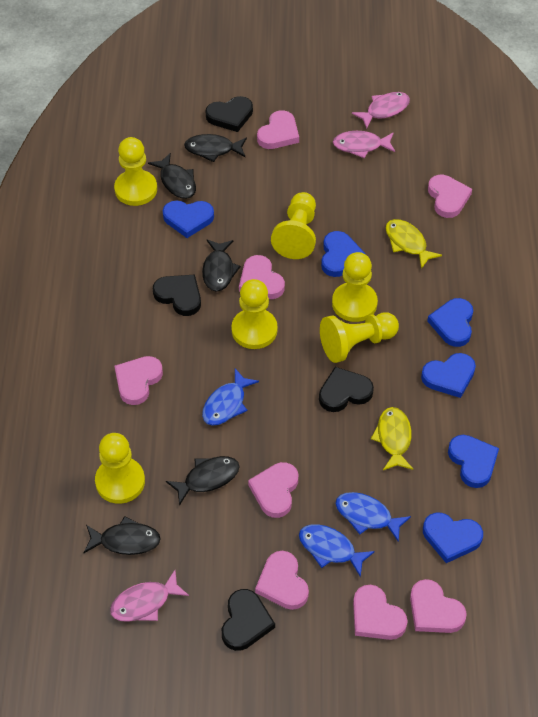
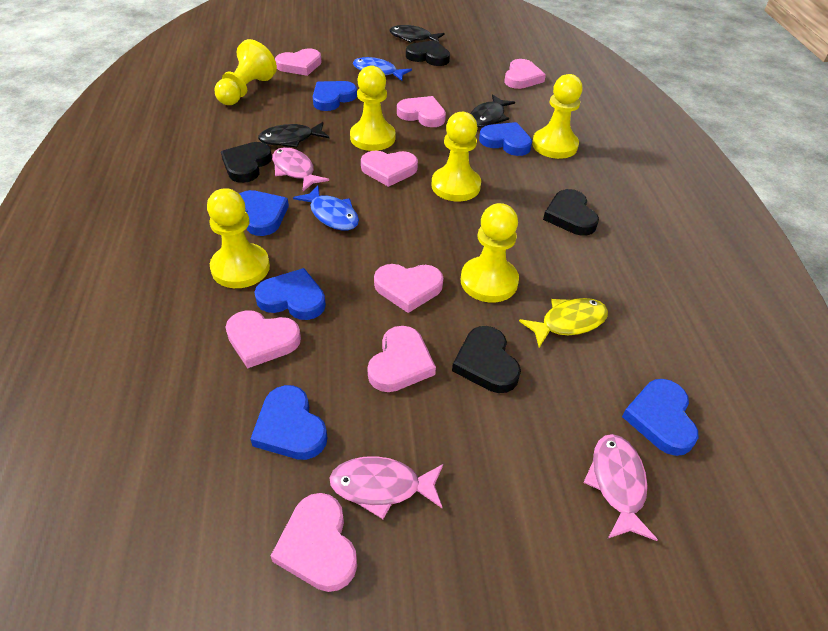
black fish: 5 -> 3
blue fish: 3 -> 2
yellow fish: 2 -> 1

